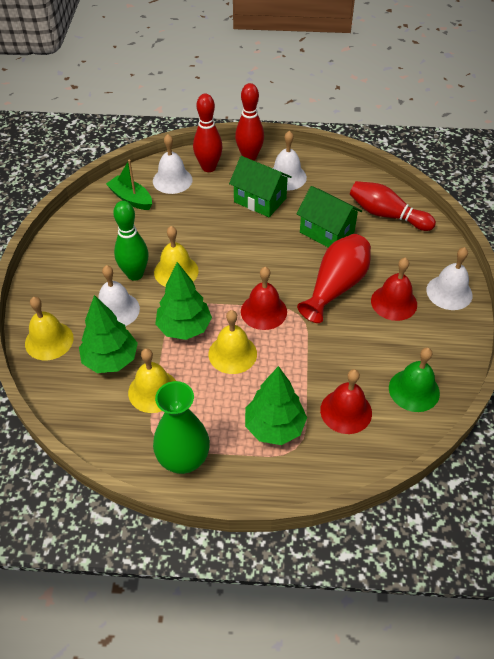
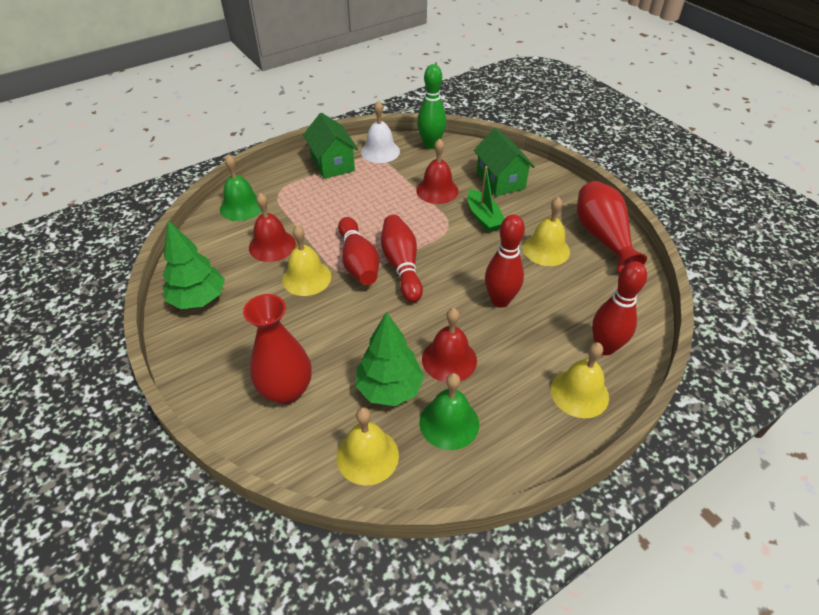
green bell: 1 -> 2
green tree: 3 -> 2
green vase: 1 -> 0
red bowling pin: 3 -> 4
red vase: 1 -> 2
white bell: 4 -> 1

